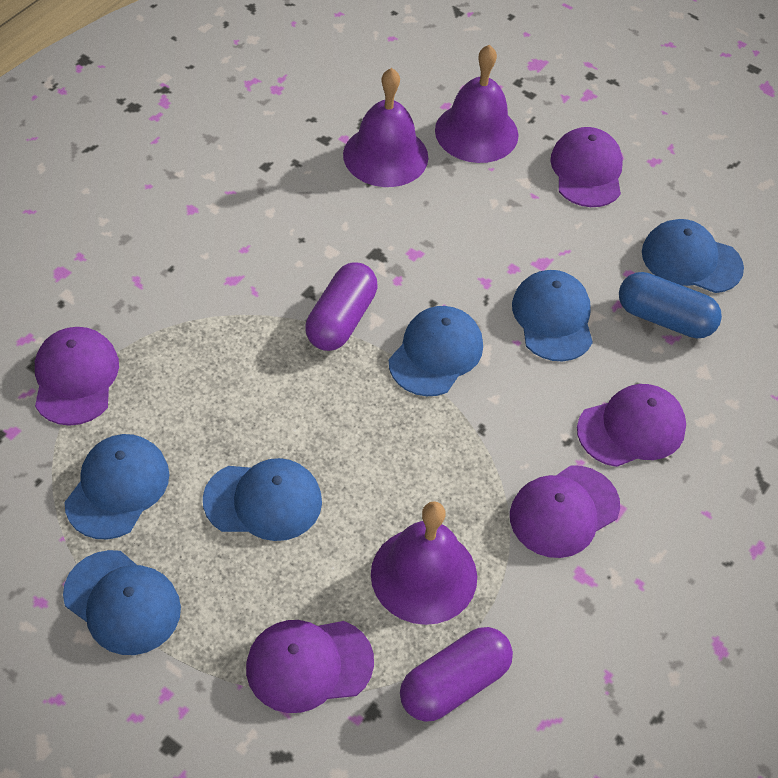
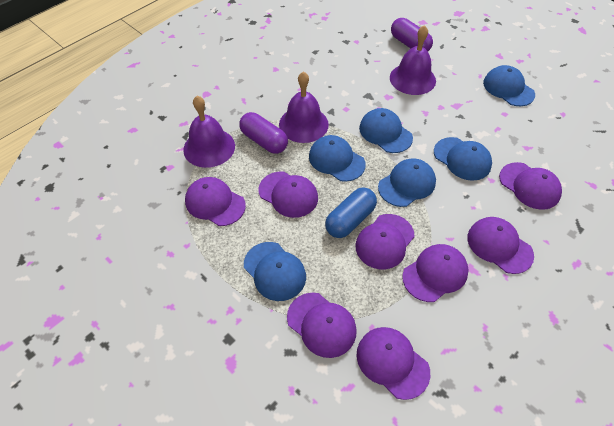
purple cap: 5 -> 8

